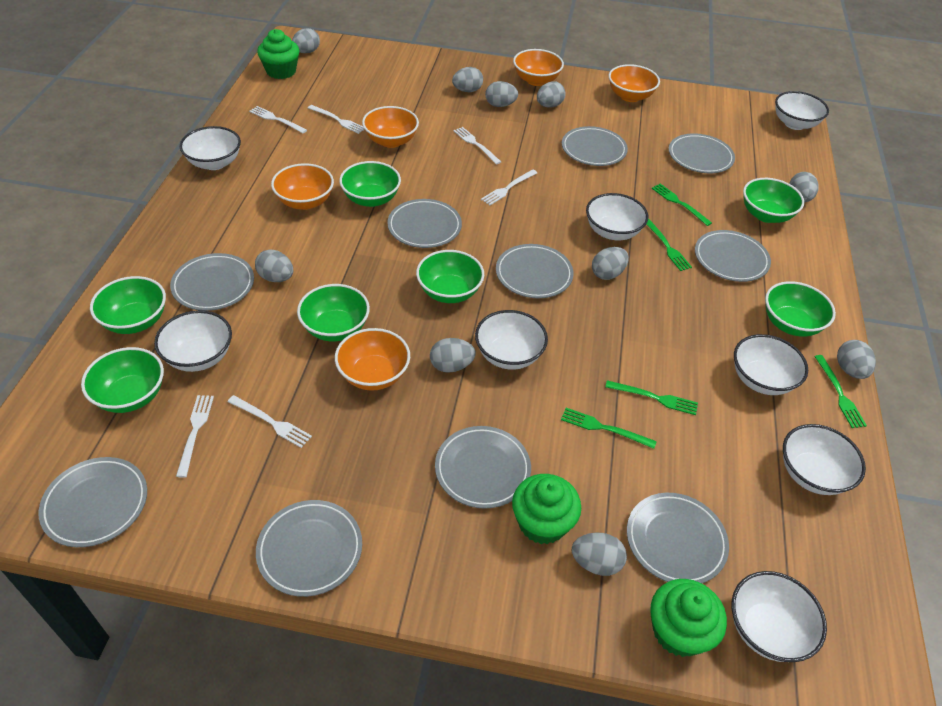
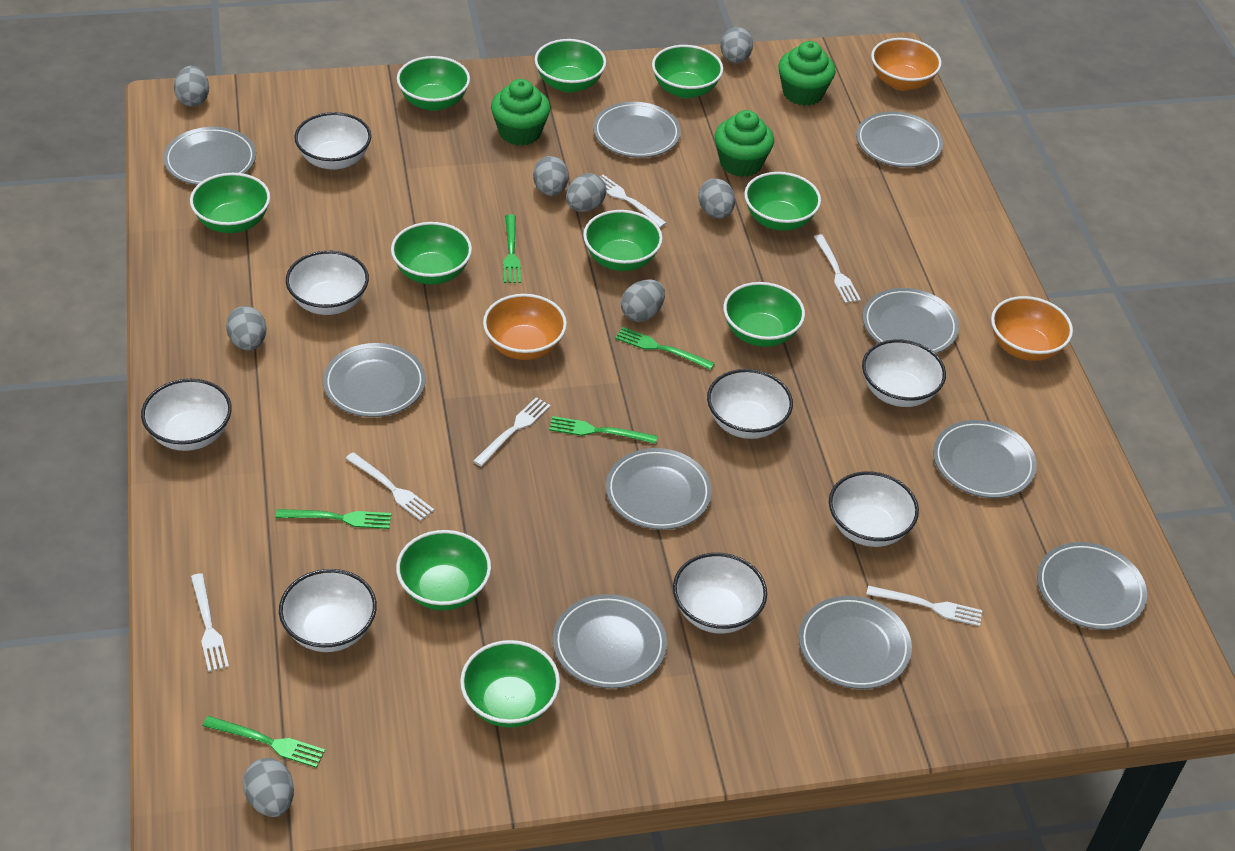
green bowl: 7 -> 10
grey egg: 10 -> 8
orange bowl: 5 -> 3

